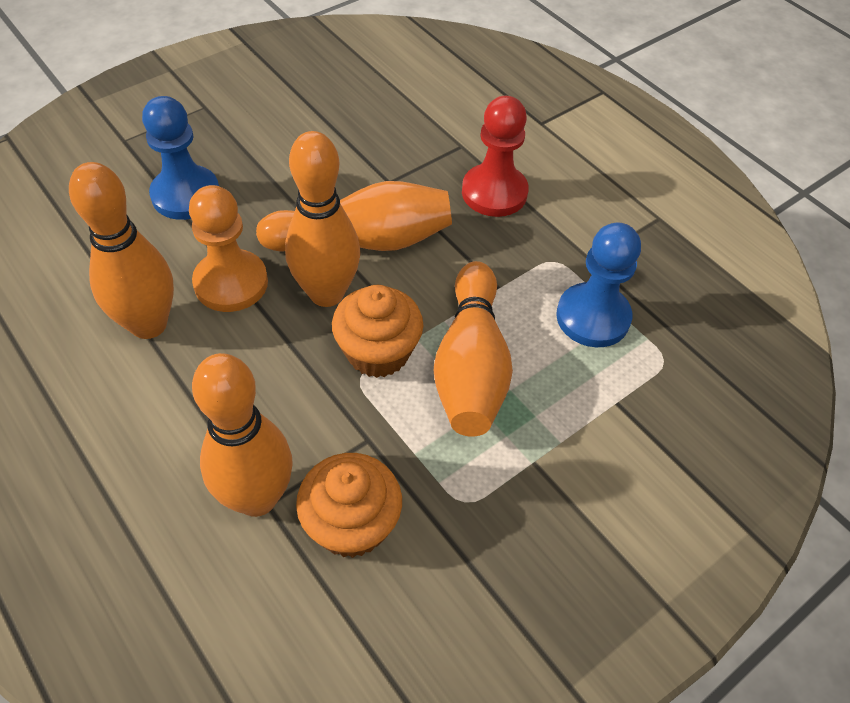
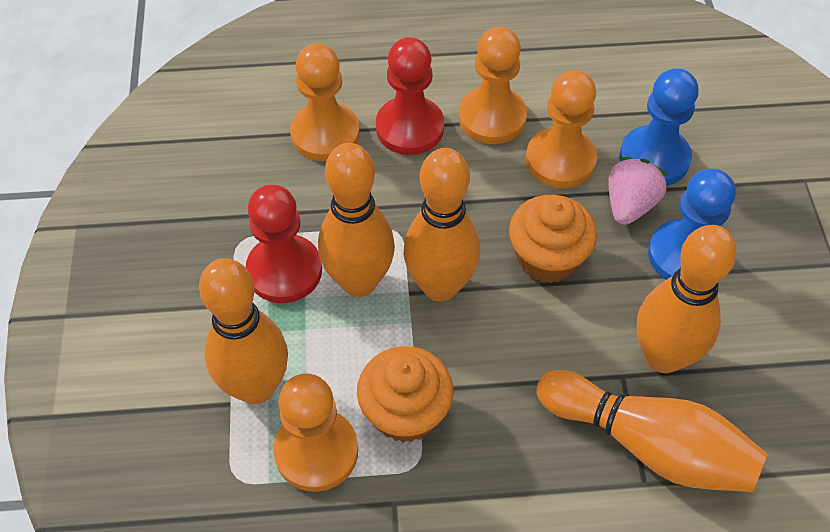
orange pawn: 1 -> 4
pink strawberry: 0 -> 1
red pawn: 1 -> 2

